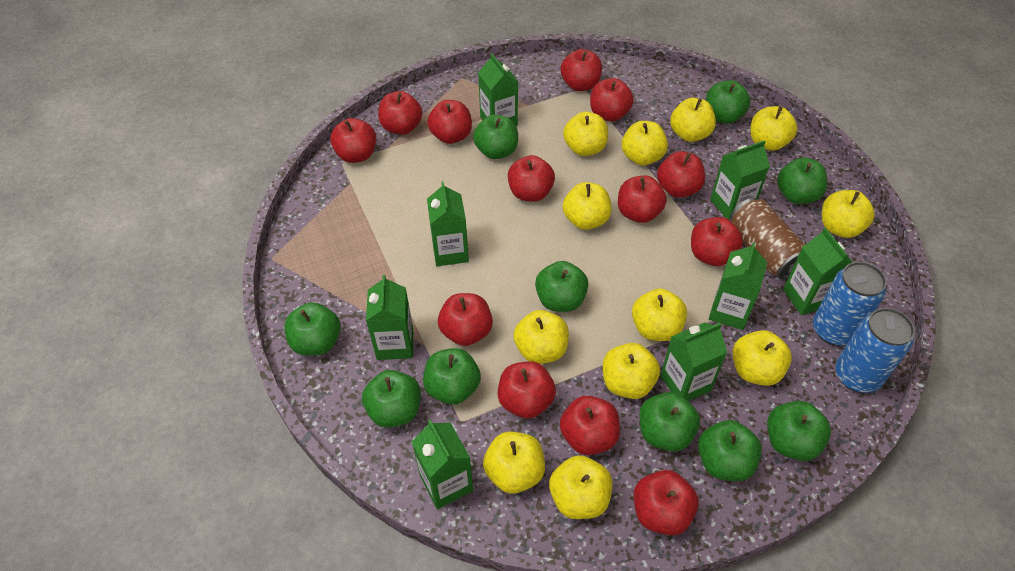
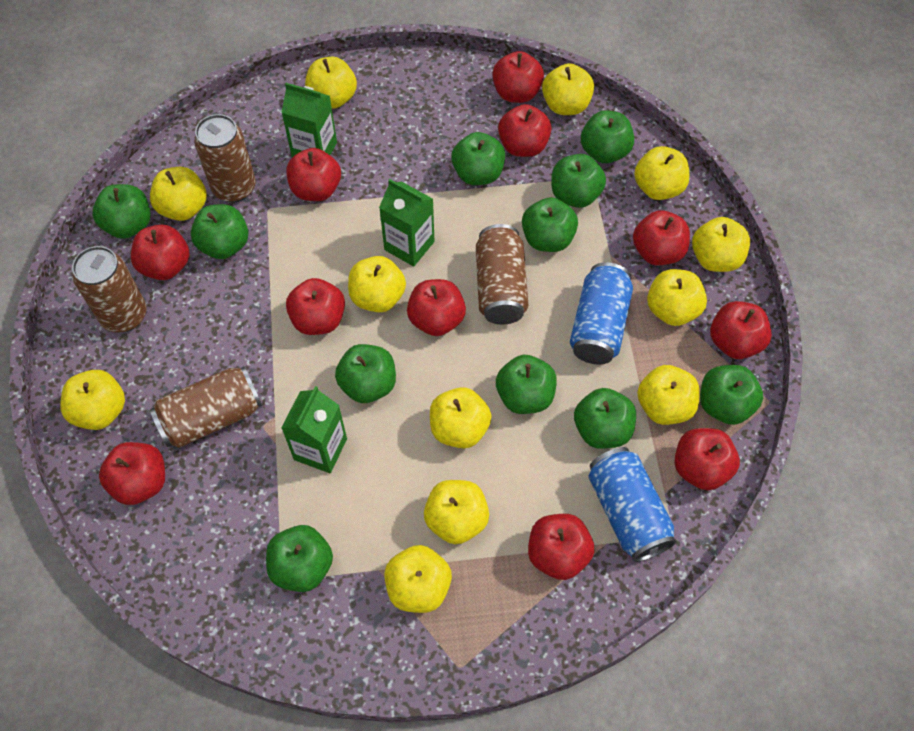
brown can: 1 -> 4
green apple: 10 -> 11
green carton: 8 -> 3
red apple: 13 -> 11

